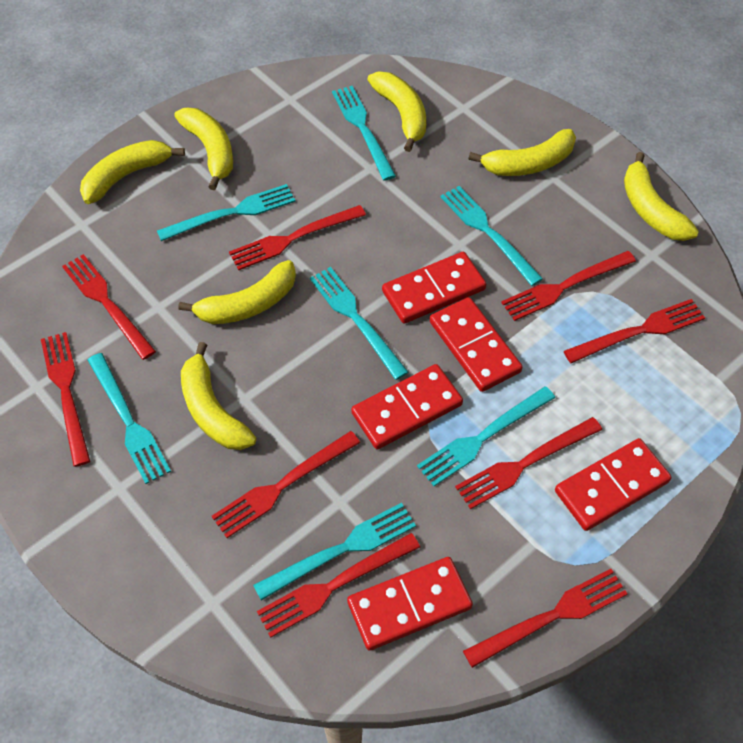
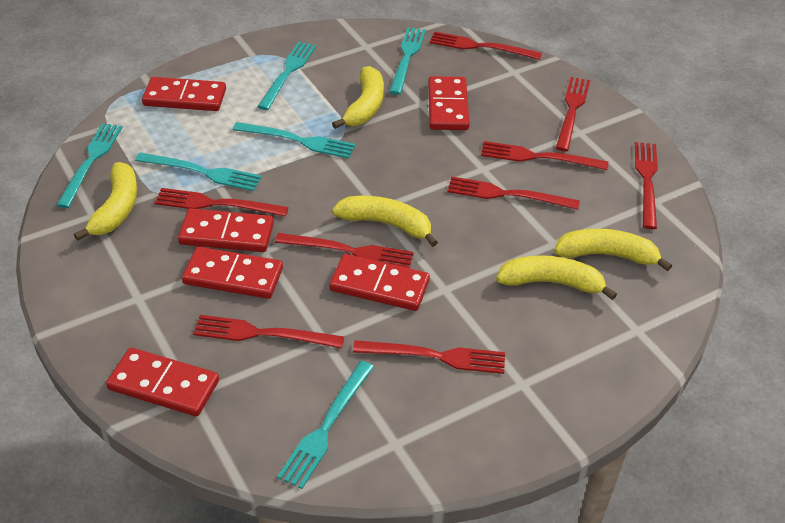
red domino: 5 -> 6
turquoise fork: 7 -> 6
yellow banana: 7 -> 5

